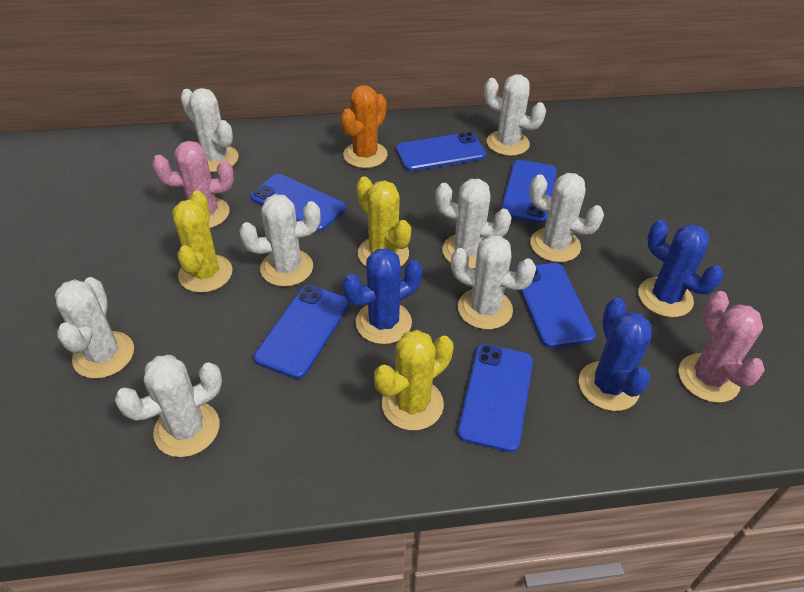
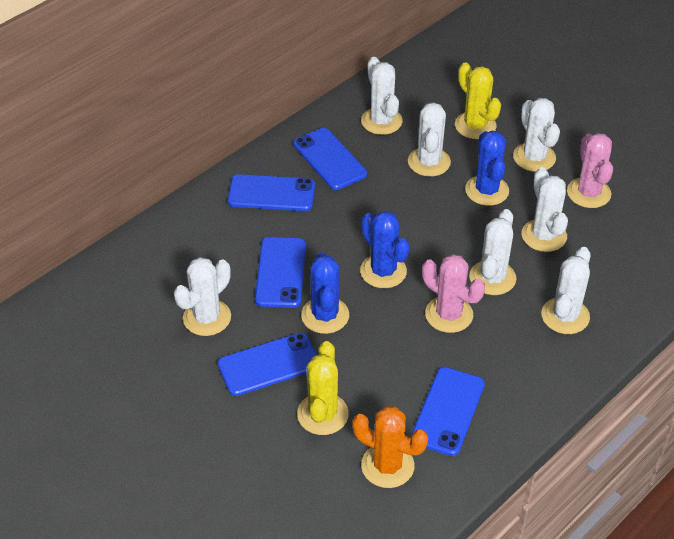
blue phone: 6 -> 5
white cactus: 8 -> 7
yellow cactus: 3 -> 2

